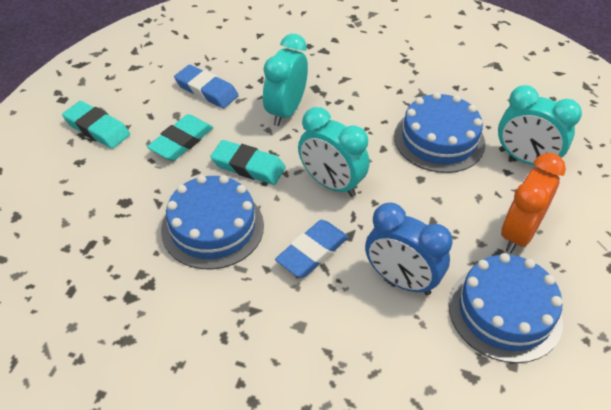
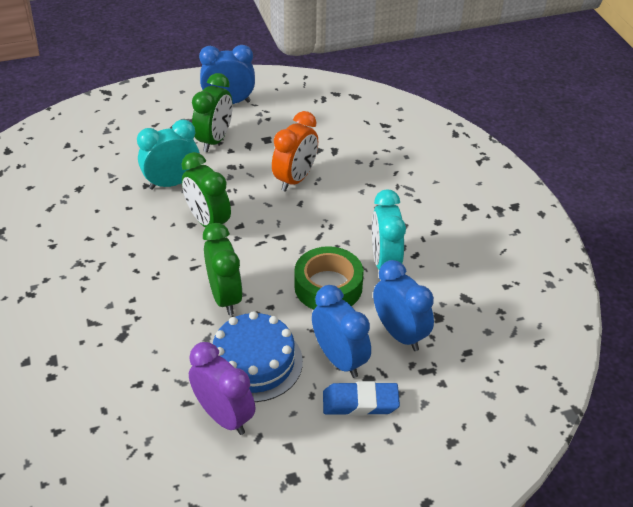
blue cake: 3 -> 1
blue clock: 1 -> 3
blue eraser: 2 -> 1
green clock: 0 -> 3
green tape: 0 -> 1
purple clock: 0 -> 1
turquoise clock: 3 -> 2
turquoise eraser: 3 -> 0

